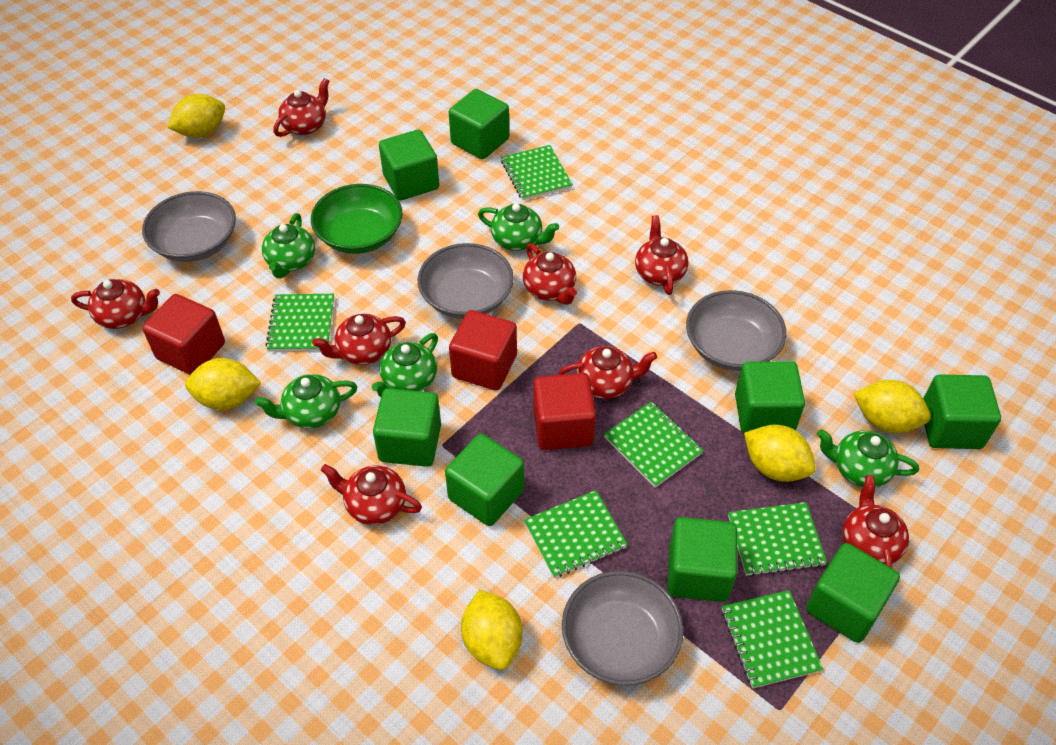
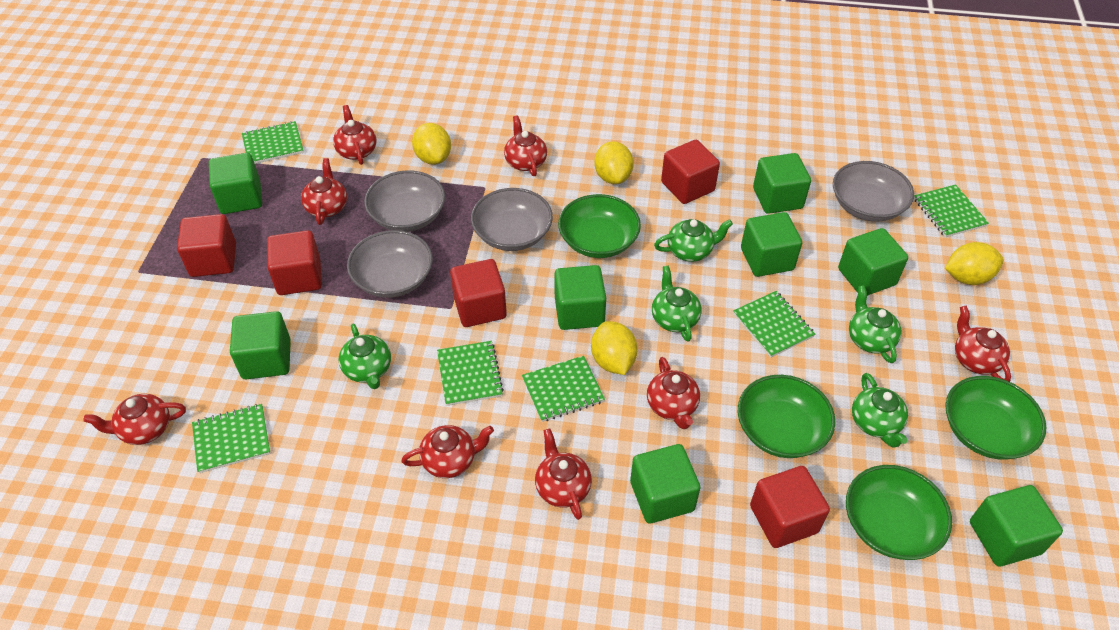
green bowl: 1 -> 4
red cube: 3 -> 5
yellow lemon: 5 -> 4

